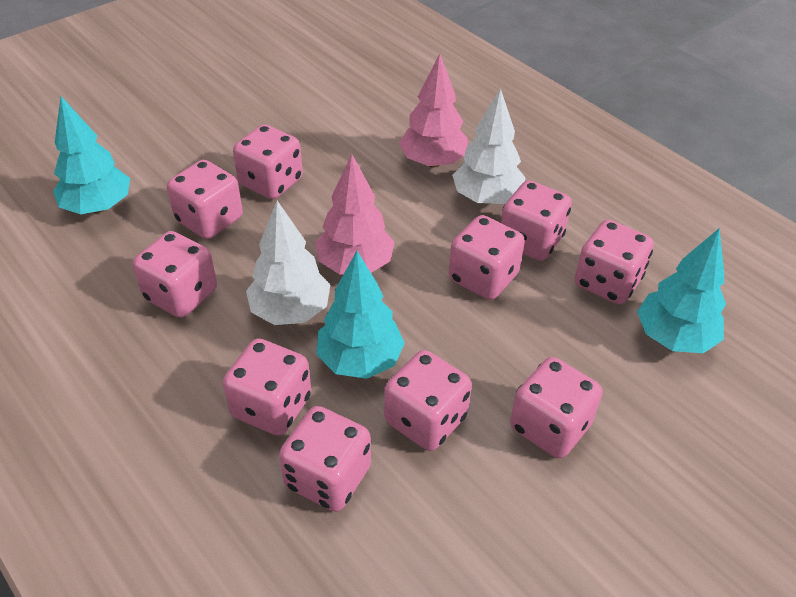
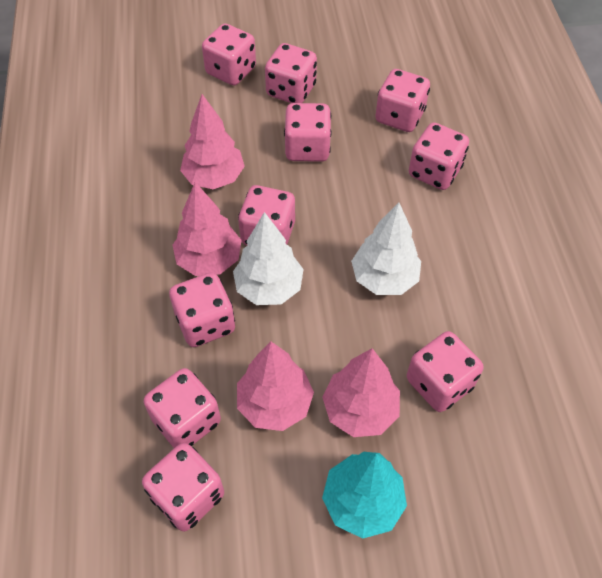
pink tree: 2 -> 4
turquoise tree: 3 -> 1

